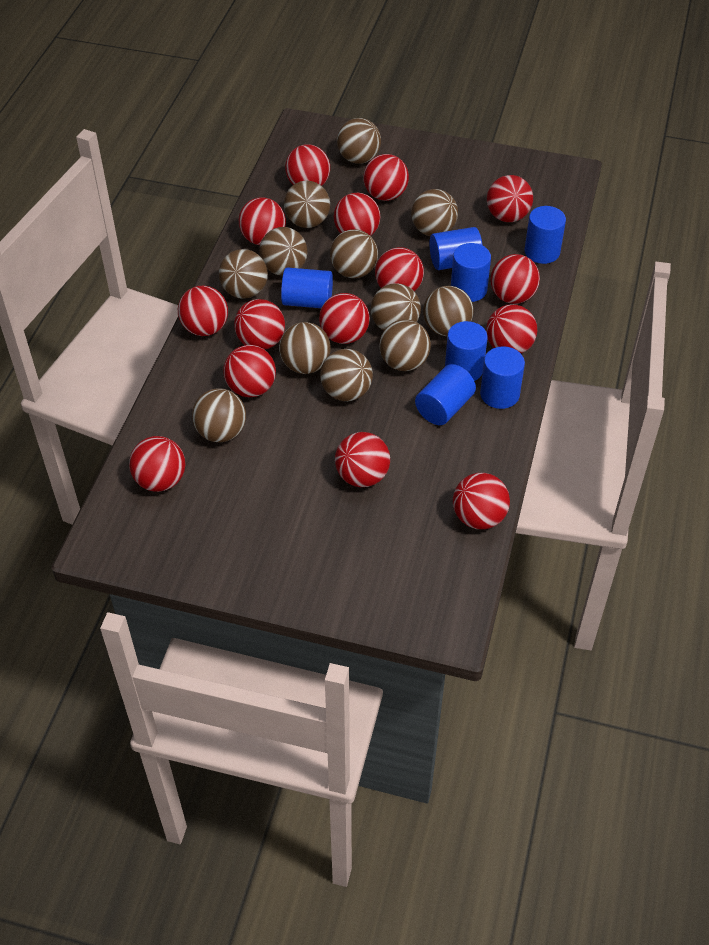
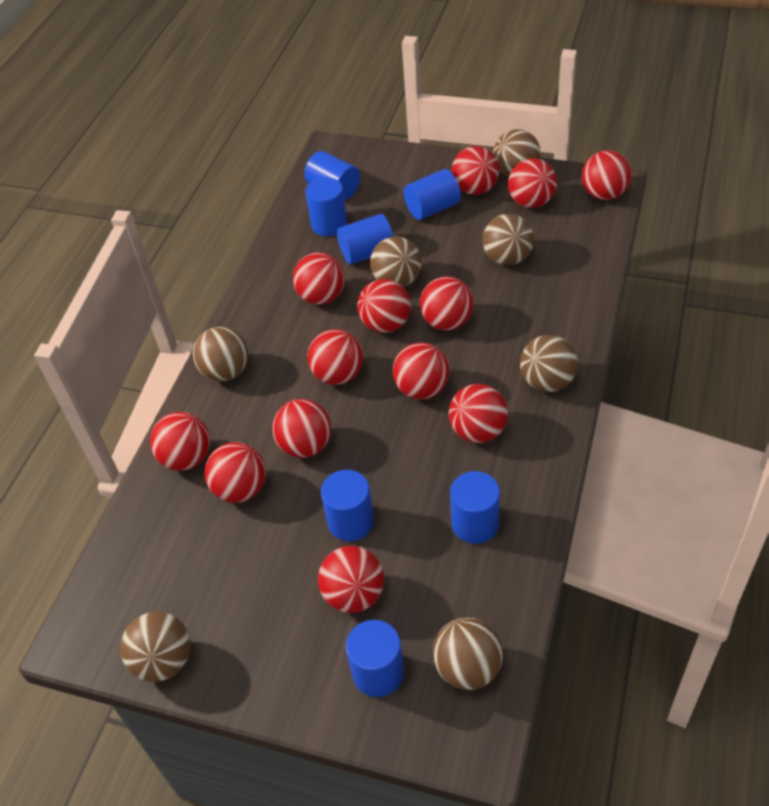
brown ball: 12 -> 7
red ball: 15 -> 13

